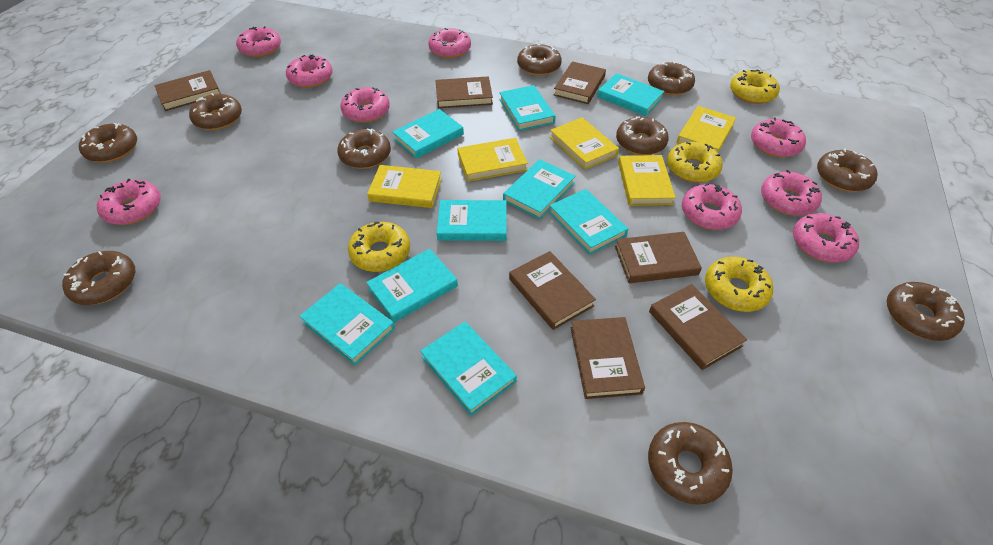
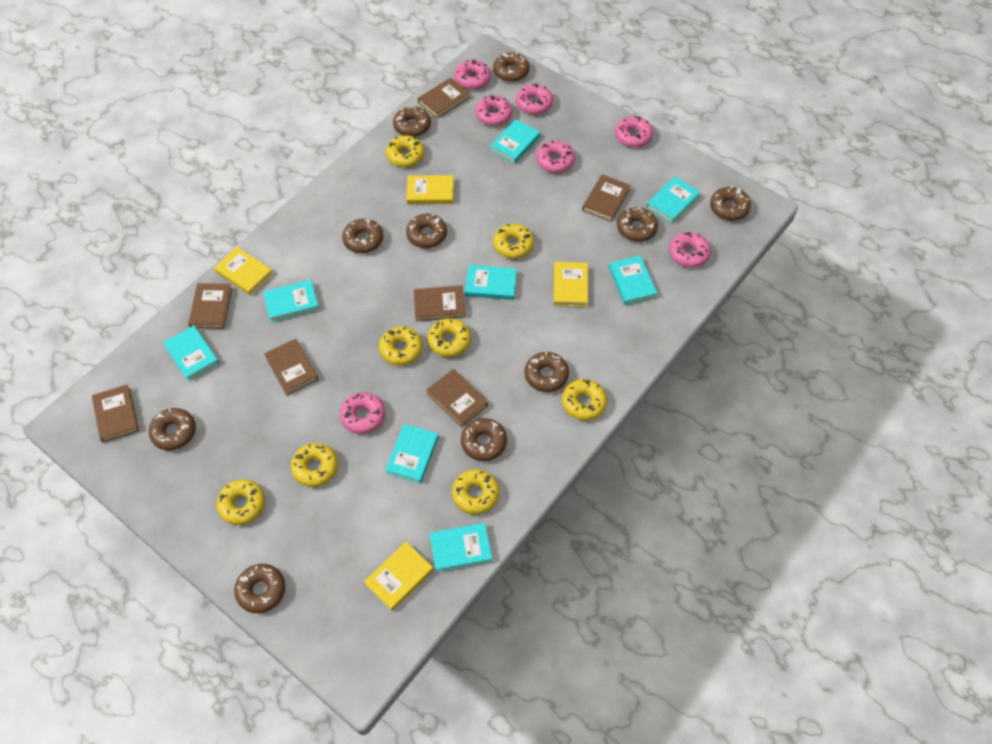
pink donut: 9 -> 7
turquoise book: 9 -> 8
yellow book: 5 -> 4
yellow donut: 4 -> 8

